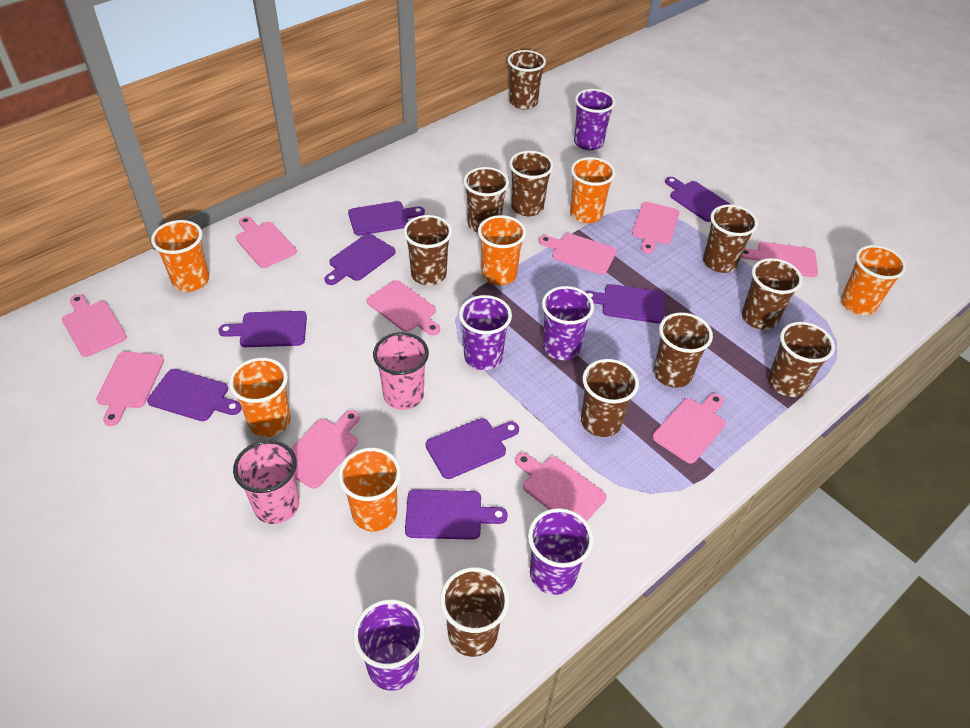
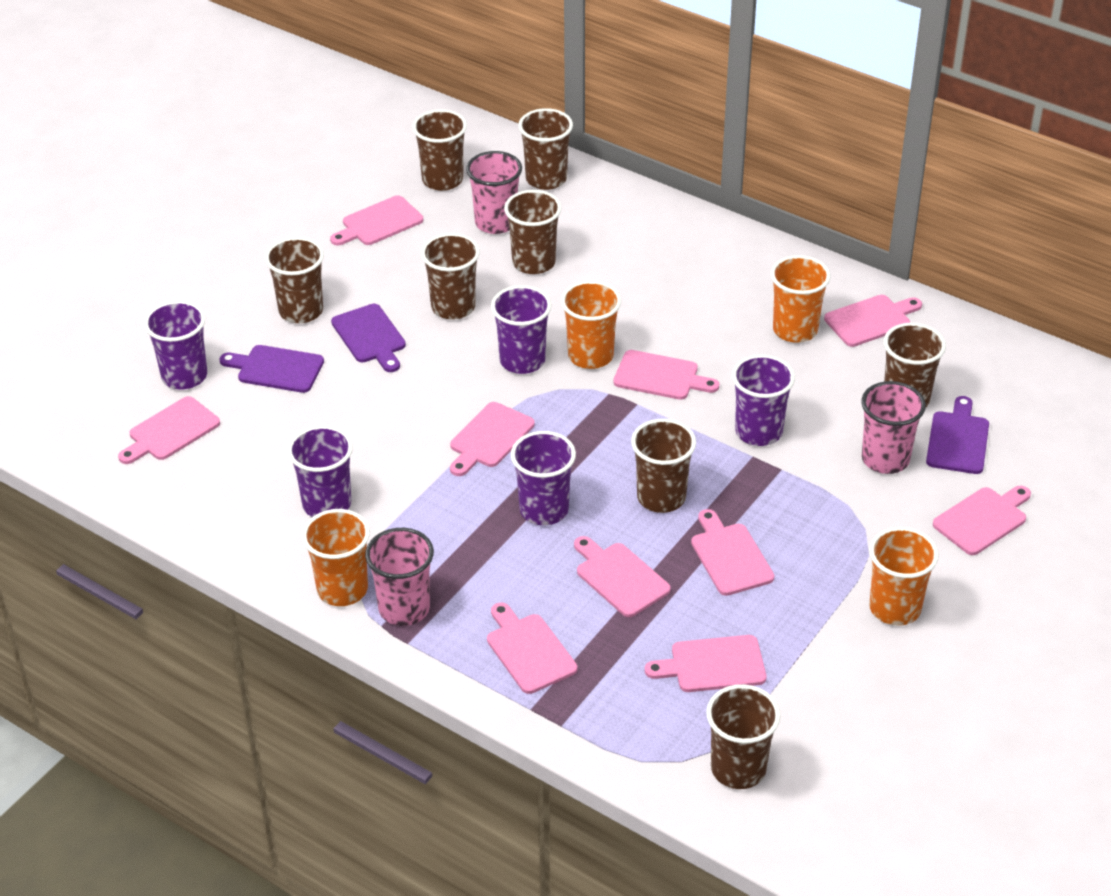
brown cup: 10 -> 8
orange cup: 6 -> 4
pink cup: 2 -> 3
purple cutting board: 8 -> 3

